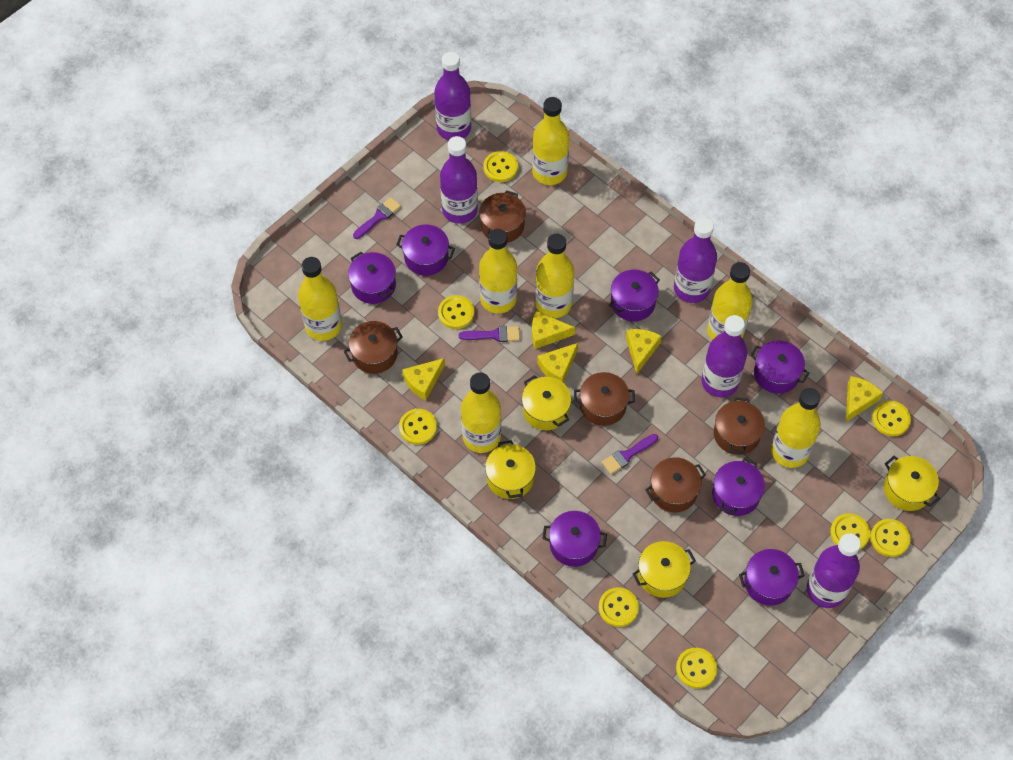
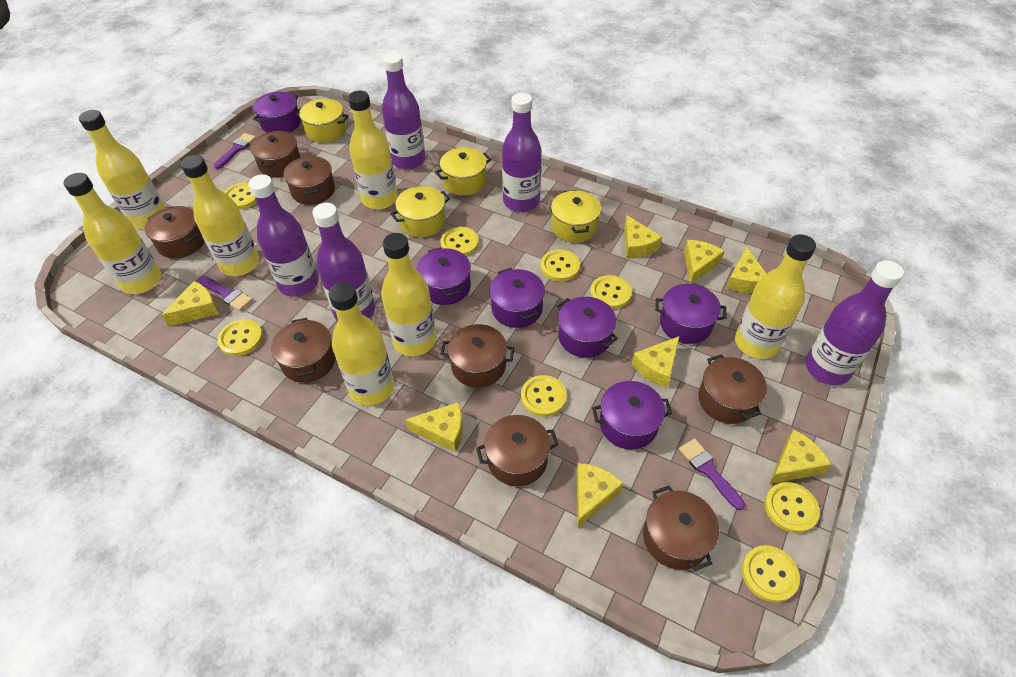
brown pot: 5 -> 8
purple pot: 7 -> 6
yellow cheese: 5 -> 8

